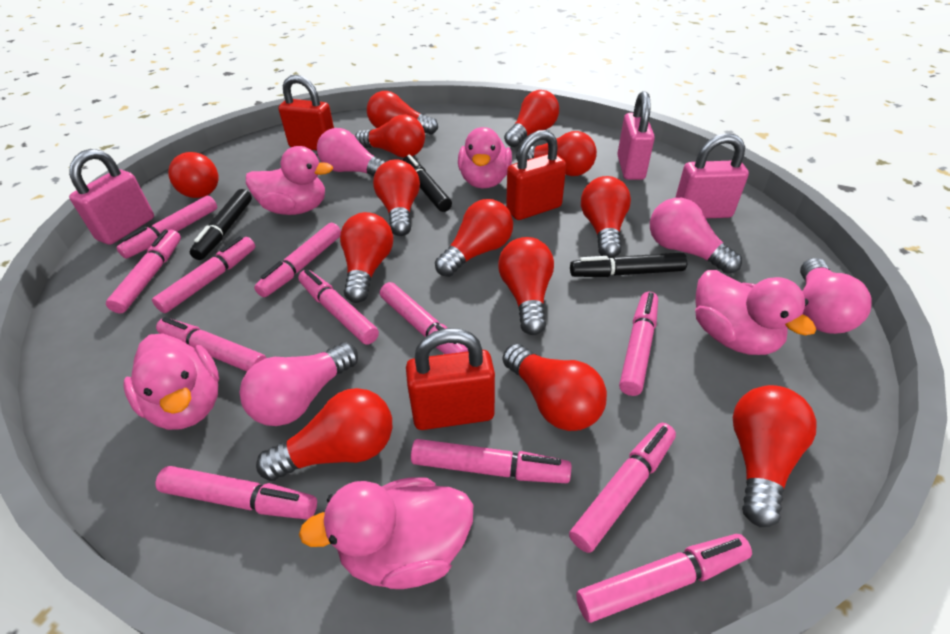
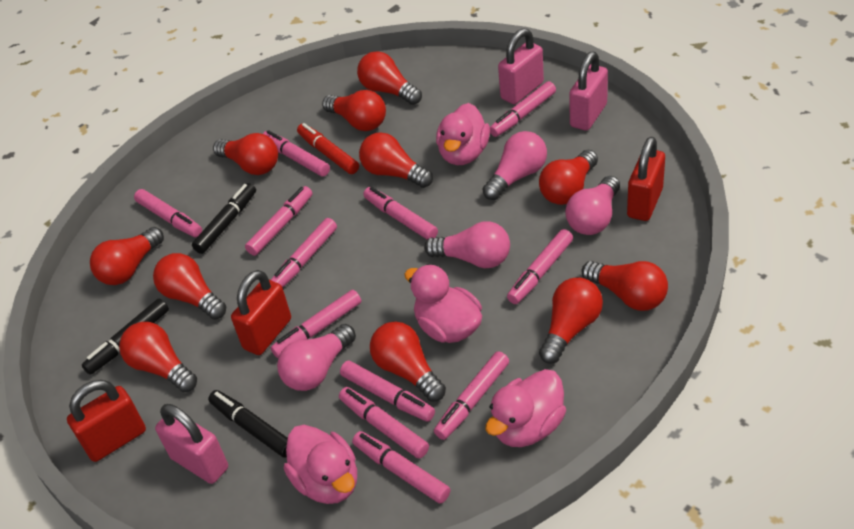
pink duck: 5 -> 4
red light bulb: 13 -> 11
red marker: 0 -> 1

